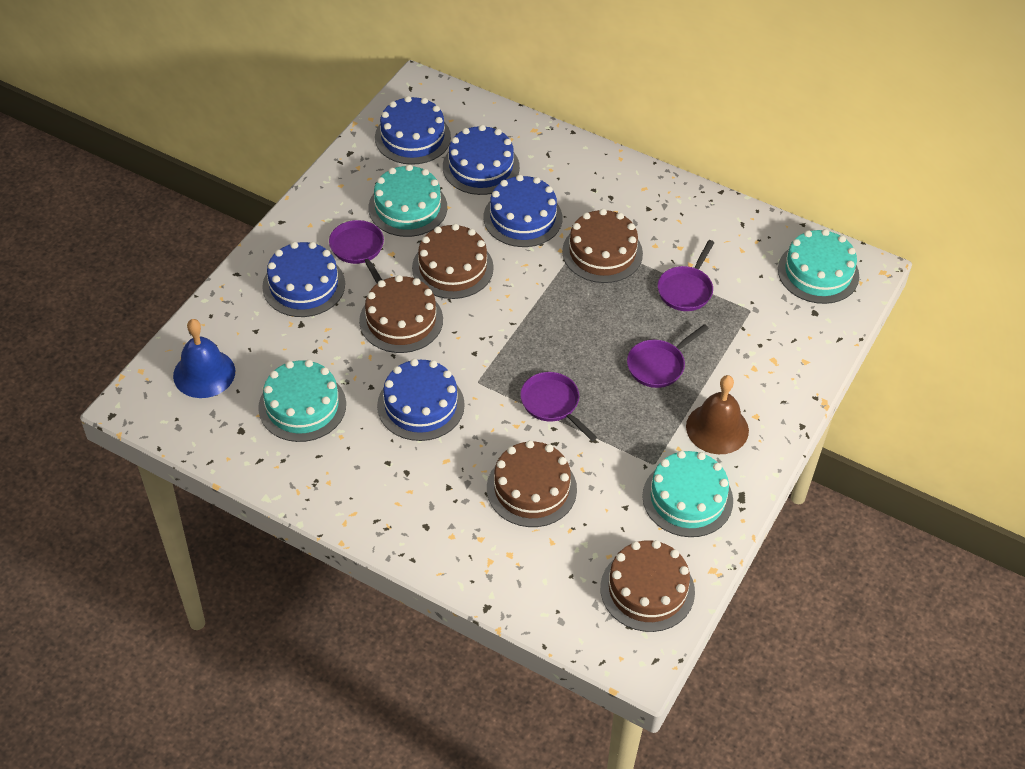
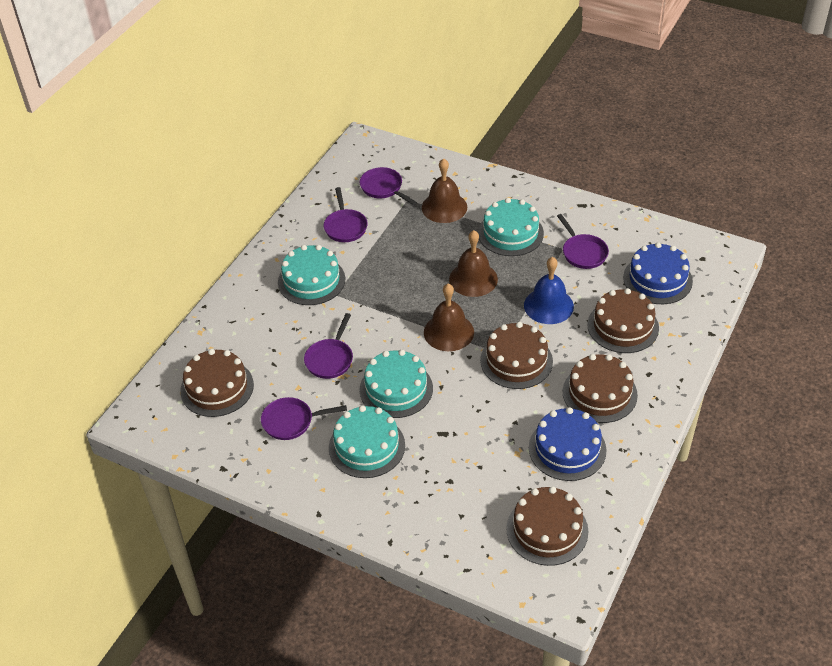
blue cake: 5 -> 2
brown bell: 1 -> 3
purple pan: 4 -> 5

